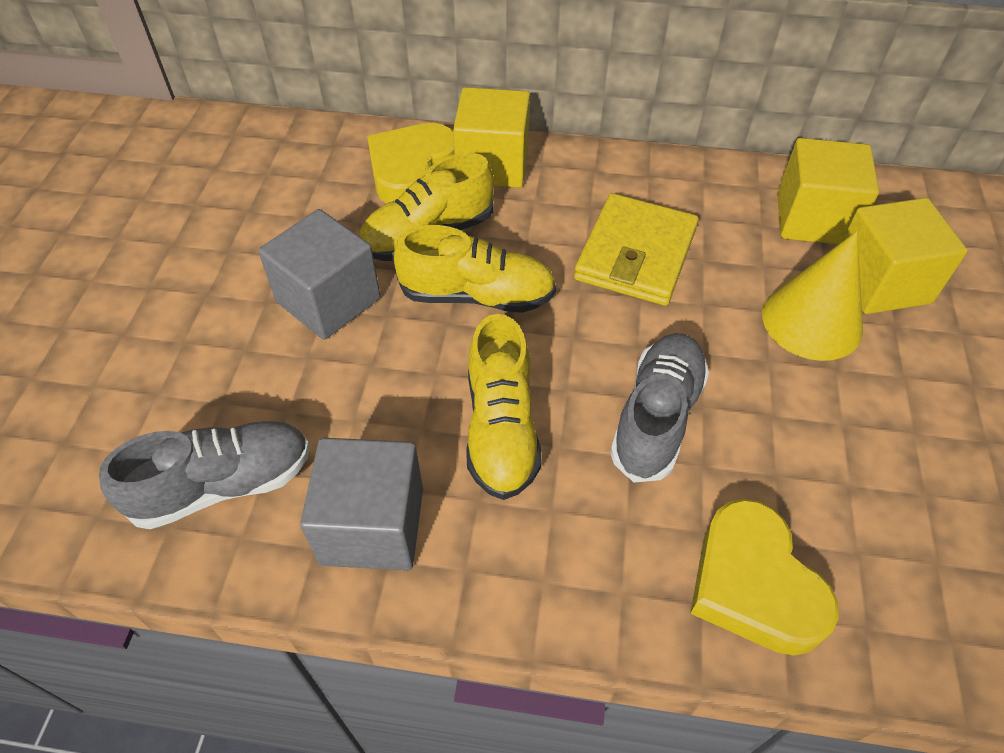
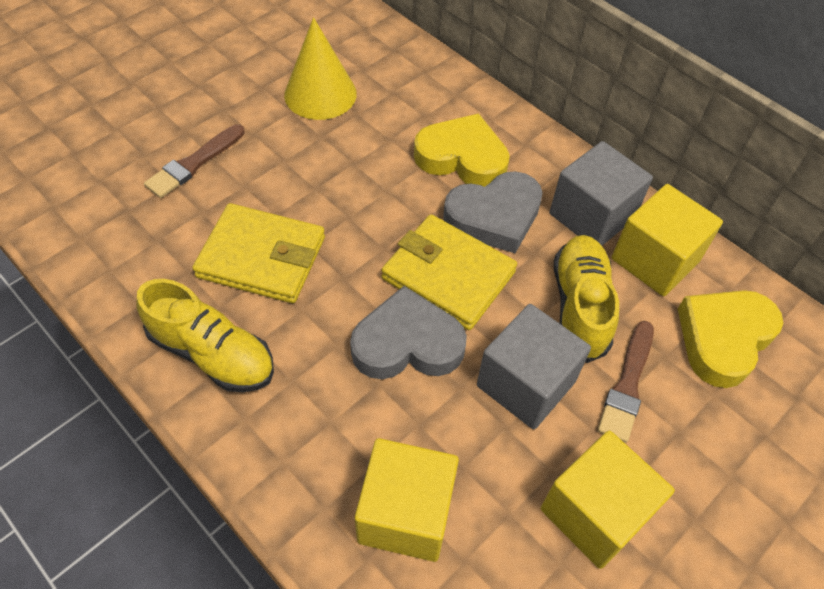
brown brush: 0 -> 2
grey heart: 0 -> 2
grey shoe: 2 -> 0
yellow shoe: 3 -> 2
yellow wallet: 1 -> 2

